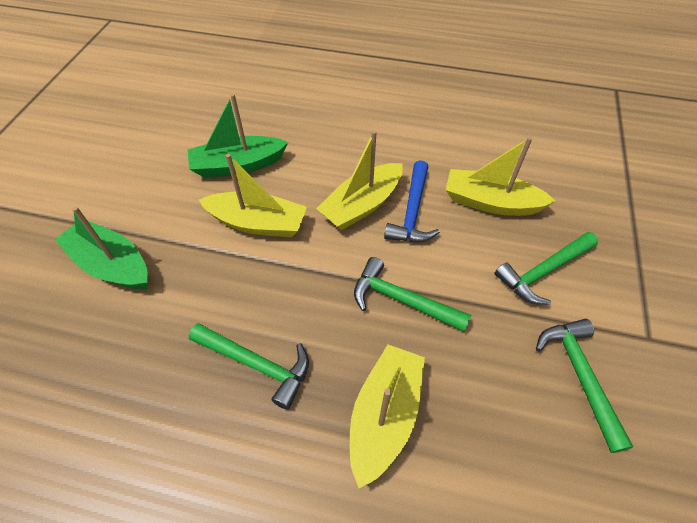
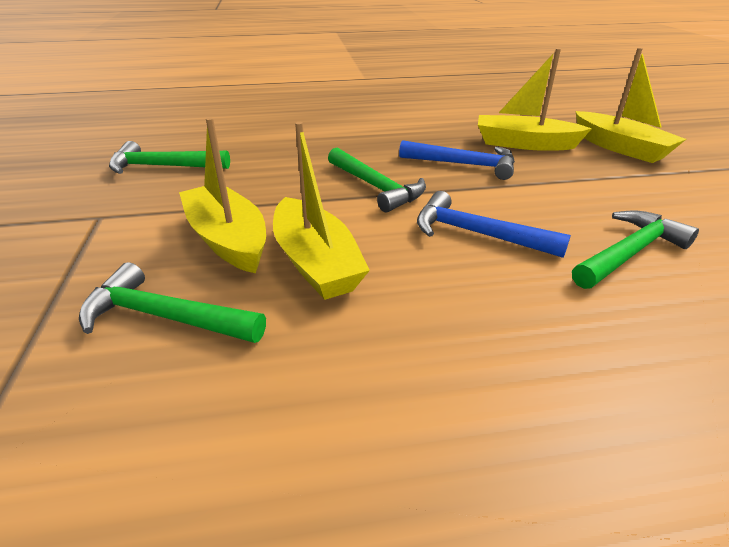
blue hammer: 1 -> 2
green boat: 2 -> 0

